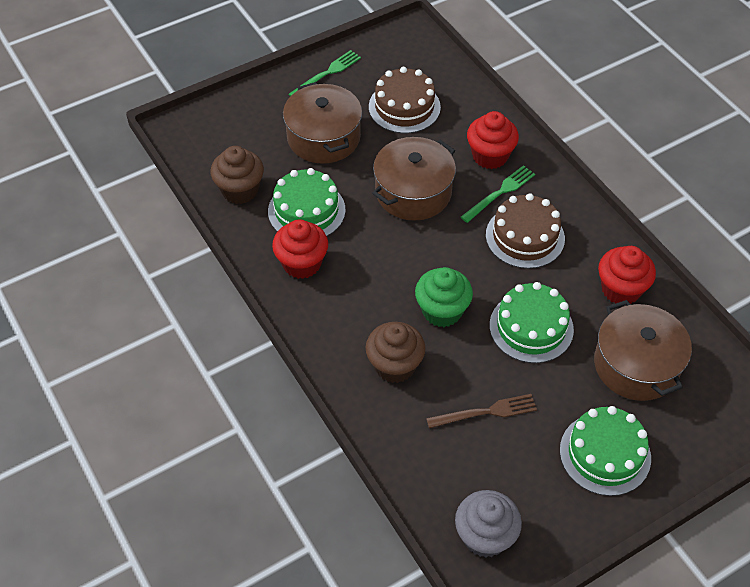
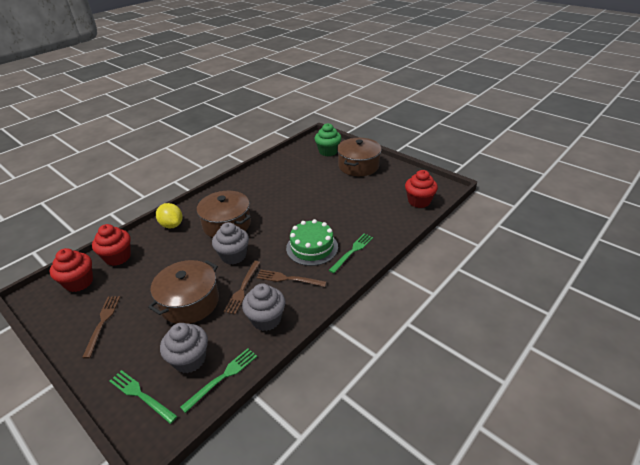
brown cake: 2 -> 0
brown cupcake: 2 -> 0
brown fork: 1 -> 3
green cake: 3 -> 1
green fork: 2 -> 3
grey cupcake: 1 -> 3
yellow lemon: 0 -> 1

